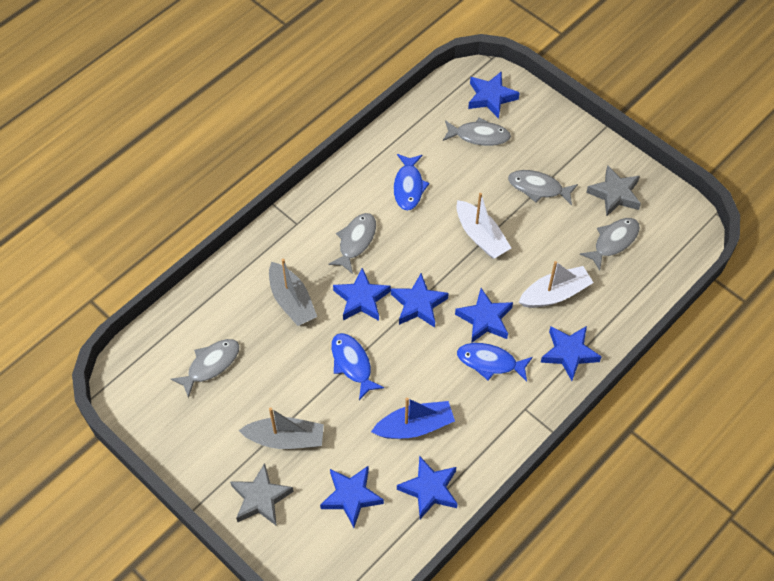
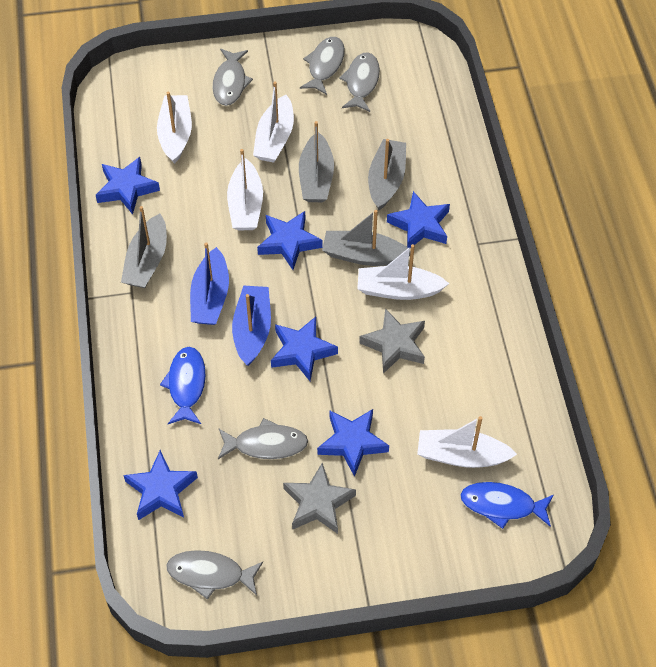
blue boat: 1 -> 2
blue fish: 3 -> 2
blue star: 7 -> 6
grey boat: 2 -> 4
white boat: 2 -> 5

